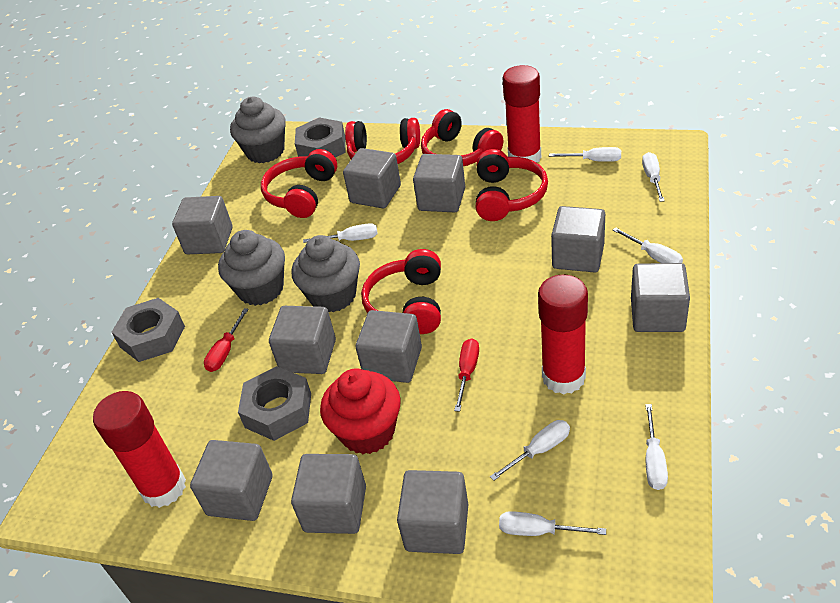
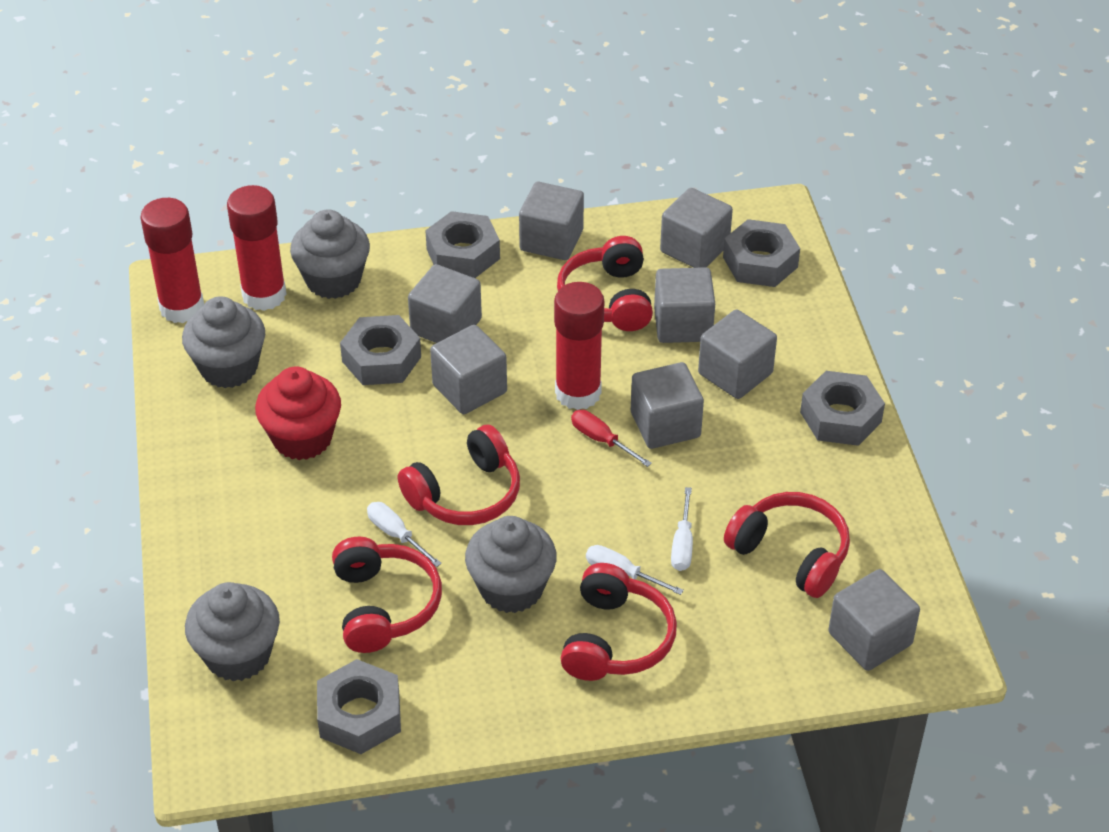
grey cube: 10 -> 8
grey cupcake: 3 -> 4
grey nut: 3 -> 5
red screwdriver: 2 -> 1
white screwdriver: 7 -> 3

